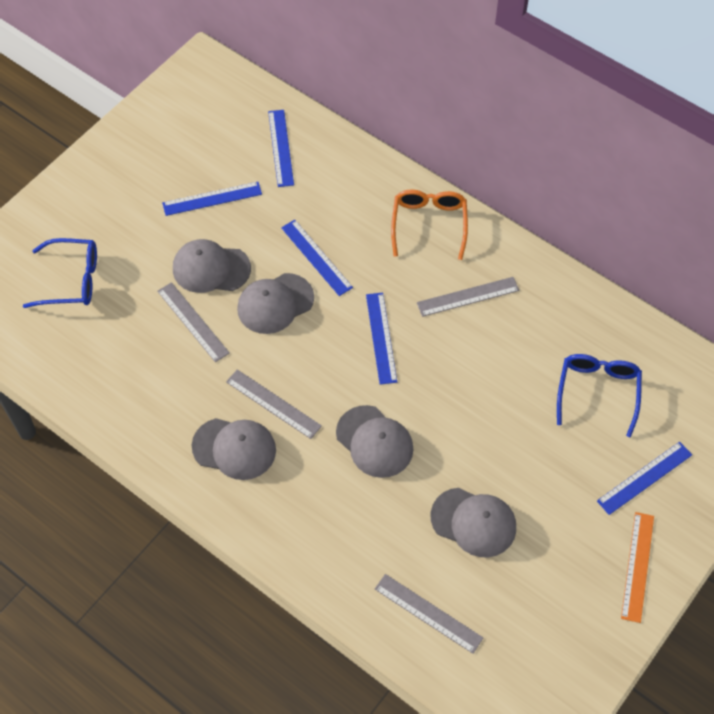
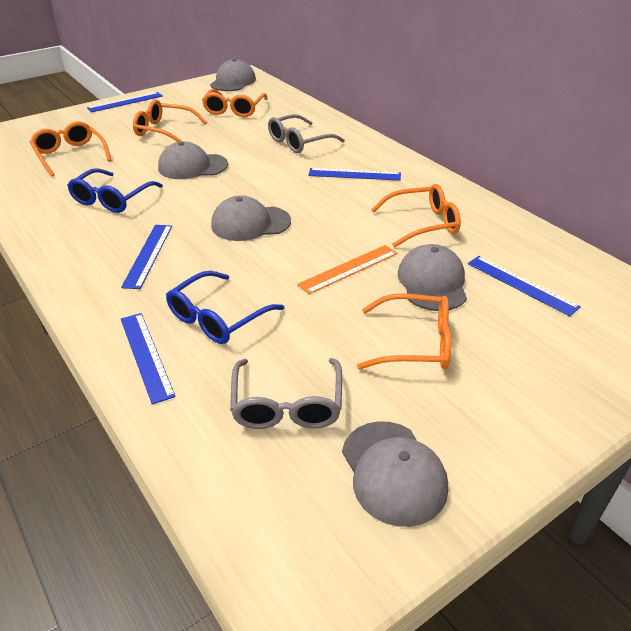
grey glasses: 0 -> 2
grey ruler: 4 -> 0
orange glasses: 1 -> 5

